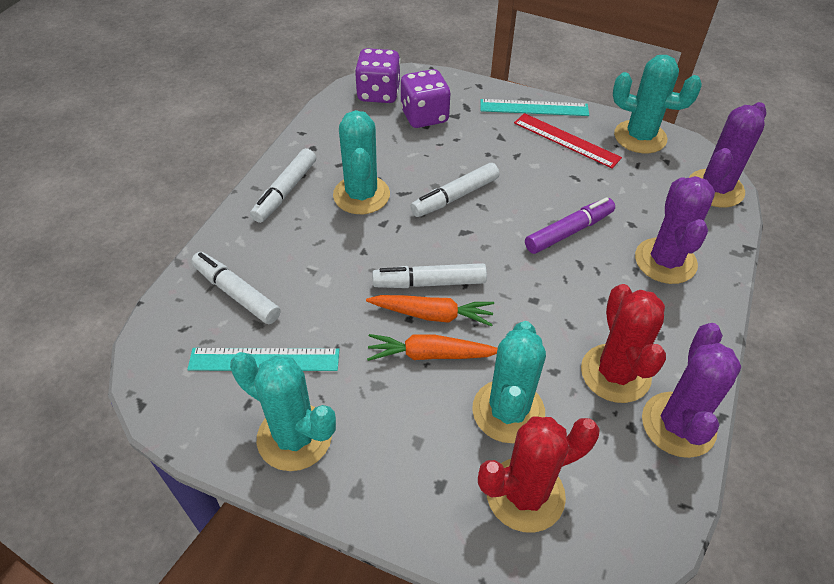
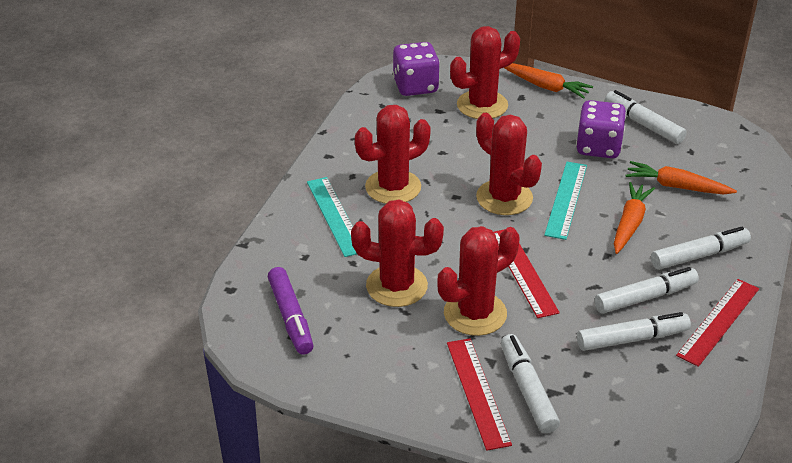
orange carrot: 2 -> 3
purple cactus: 3 -> 0
red cactus: 2 -> 5
red ruler: 1 -> 3
turquoise cactus: 4 -> 0
white marker: 4 -> 5

